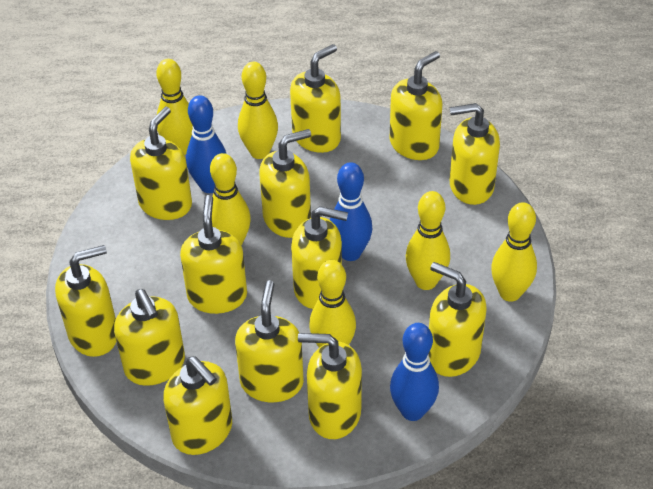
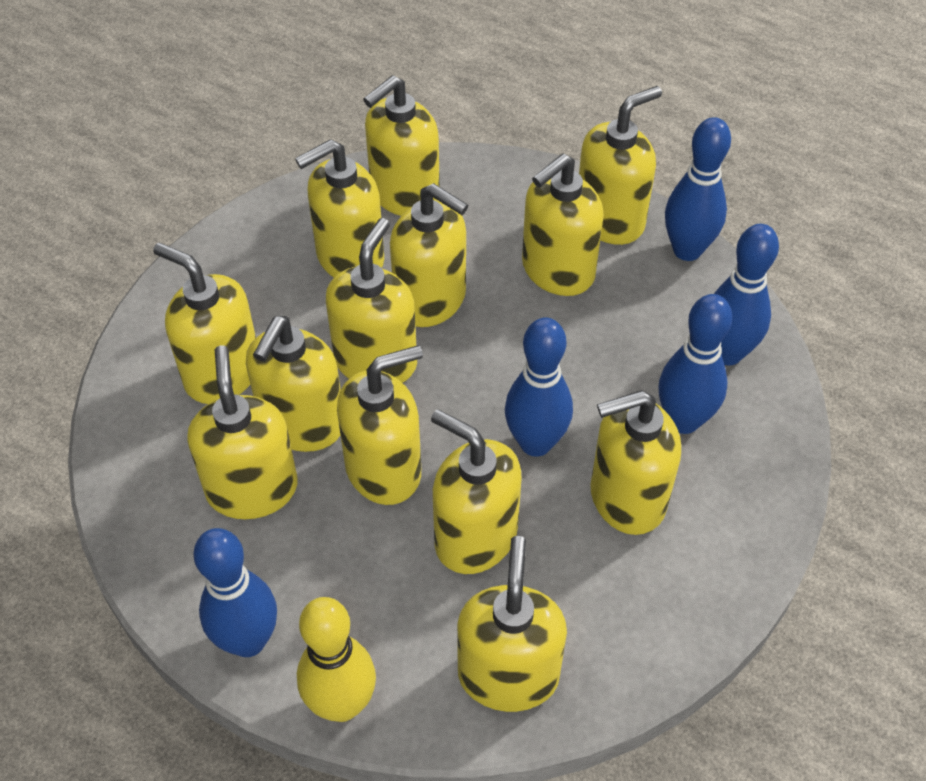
blue bowling pin: 3 -> 5
yellow bowling pin: 6 -> 1

